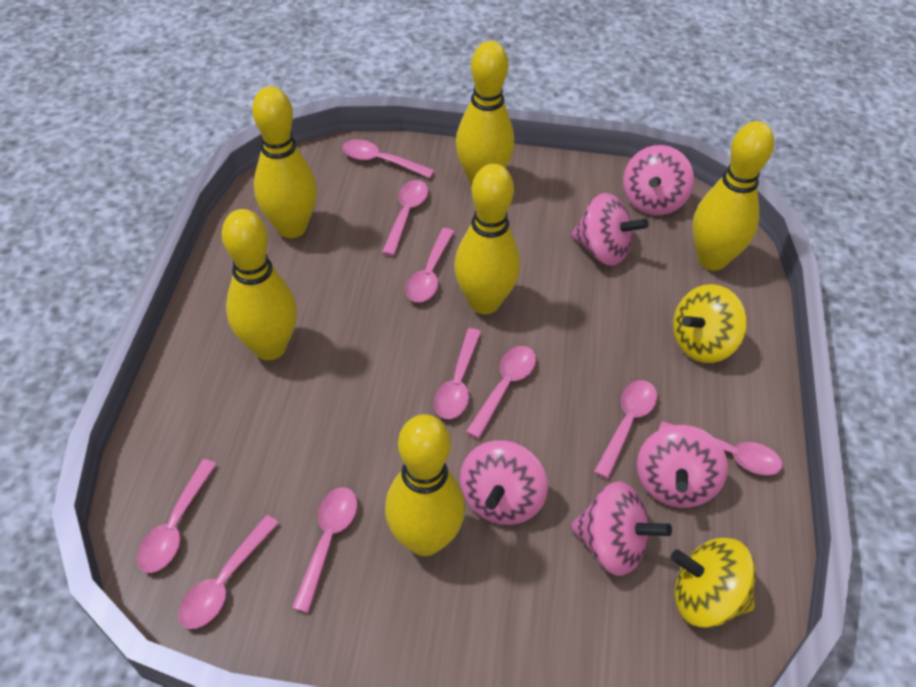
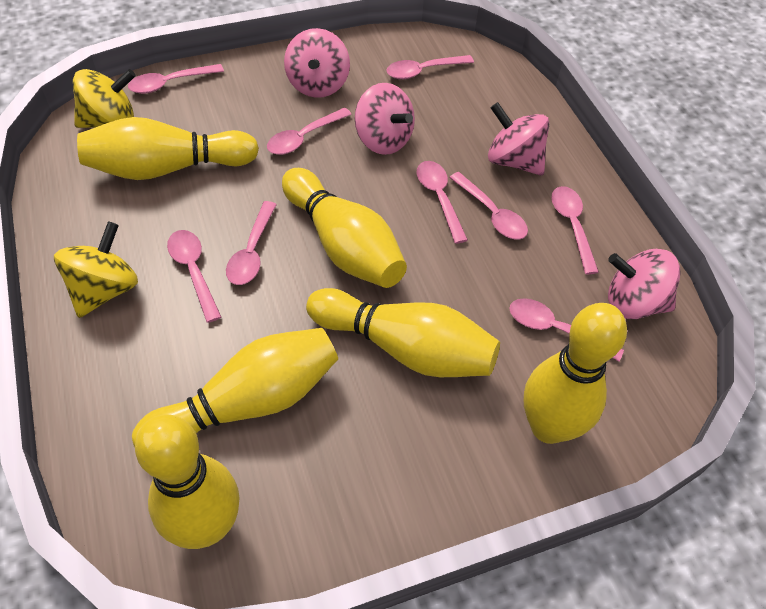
pink spinning top: 5 -> 4
pink spoon: 10 -> 9

